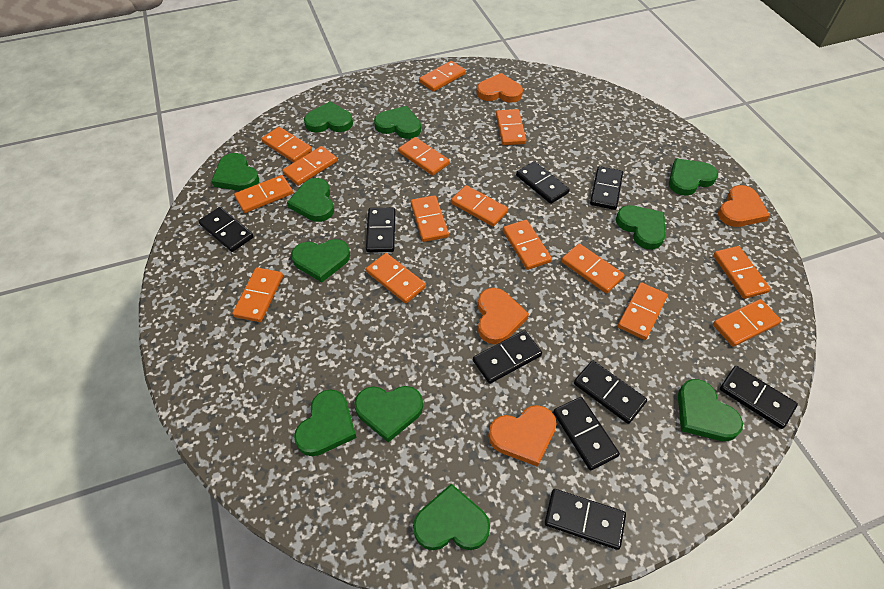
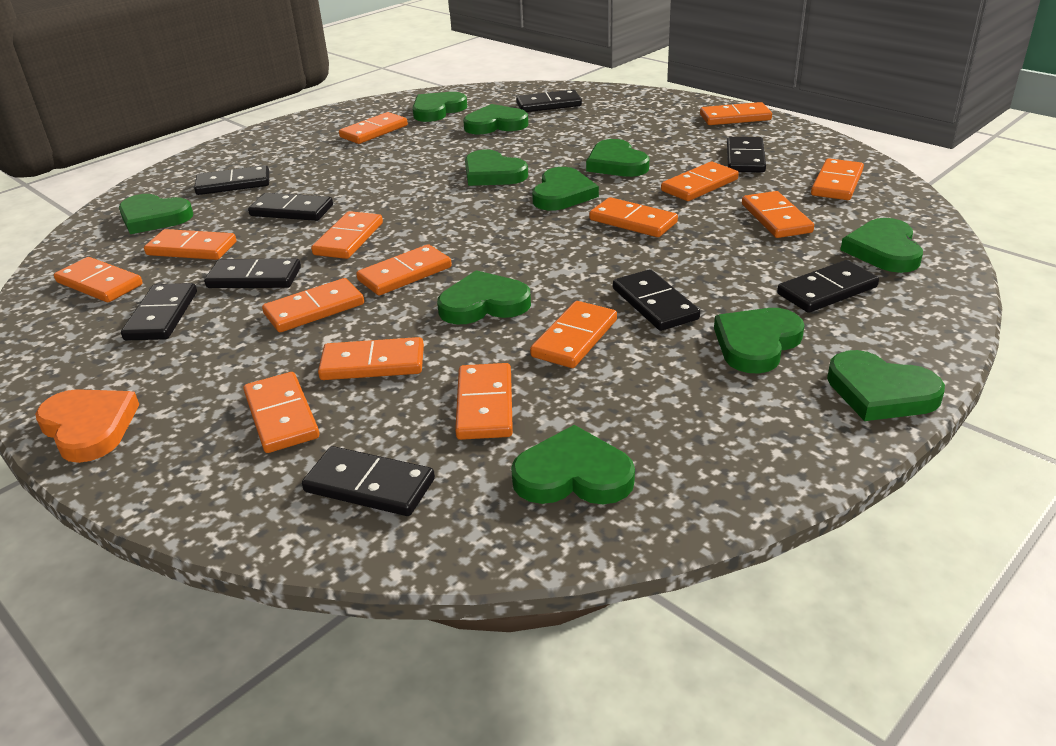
orange heart: 4 -> 1

